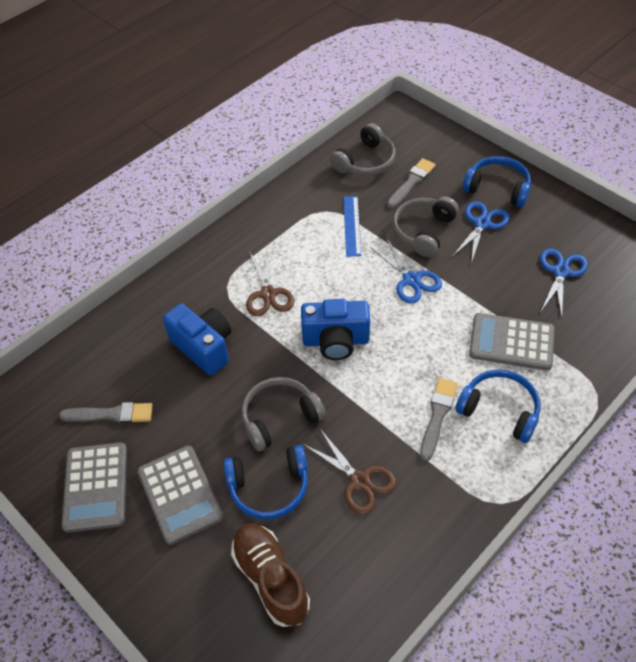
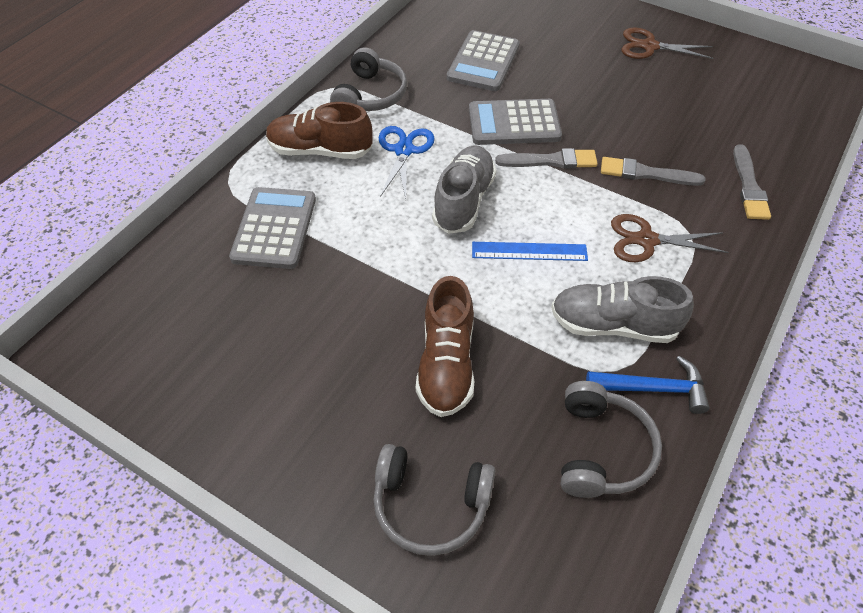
blue camera: 2 -> 0
blue hammer: 0 -> 1
blue headphones: 3 -> 0
blue scissors: 3 -> 1
brown shoe: 1 -> 2
grey shoe: 0 -> 2

